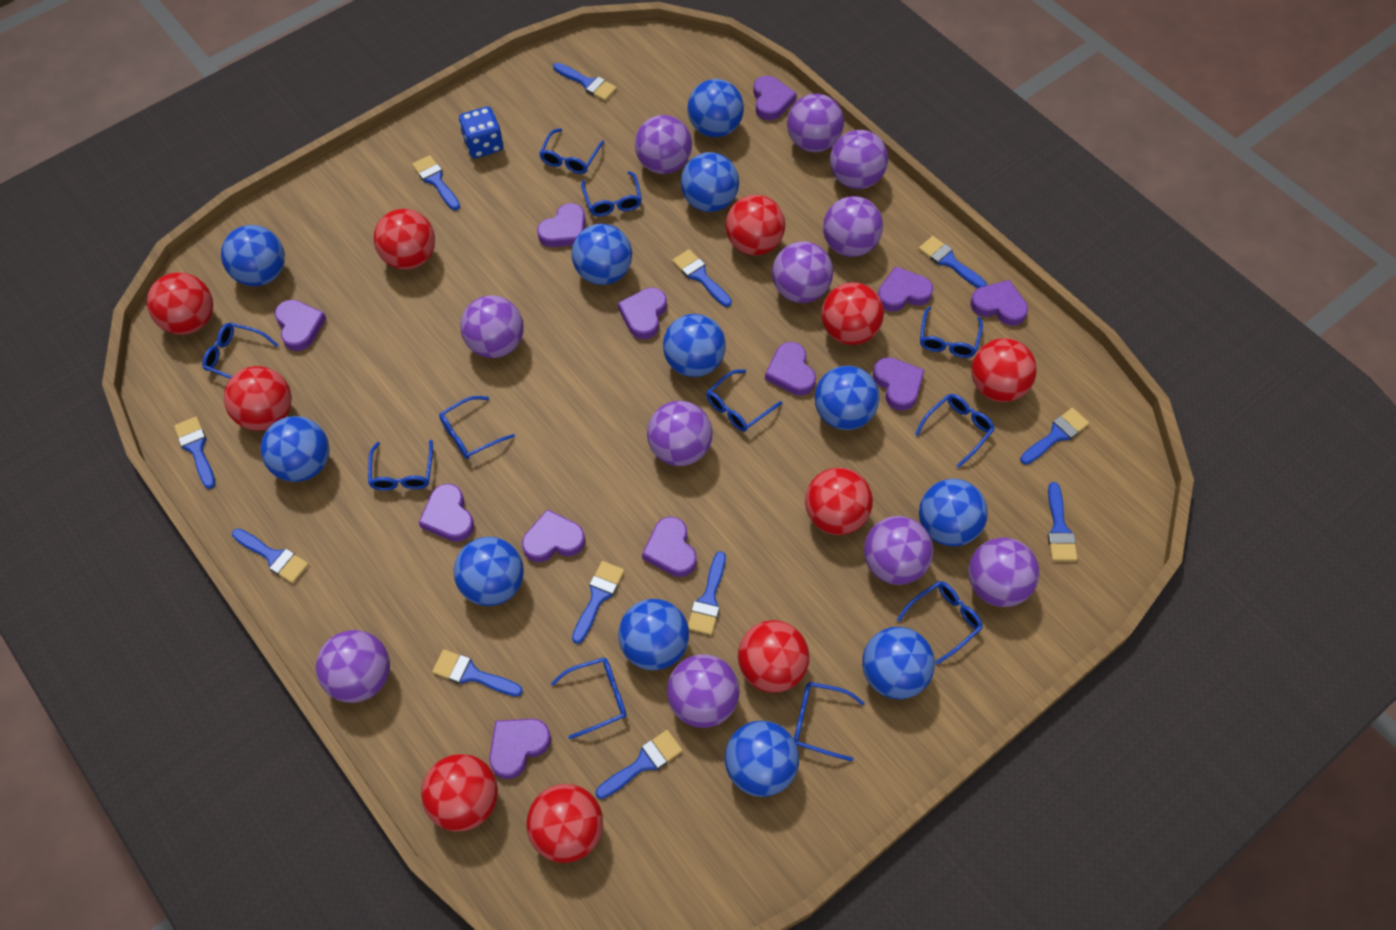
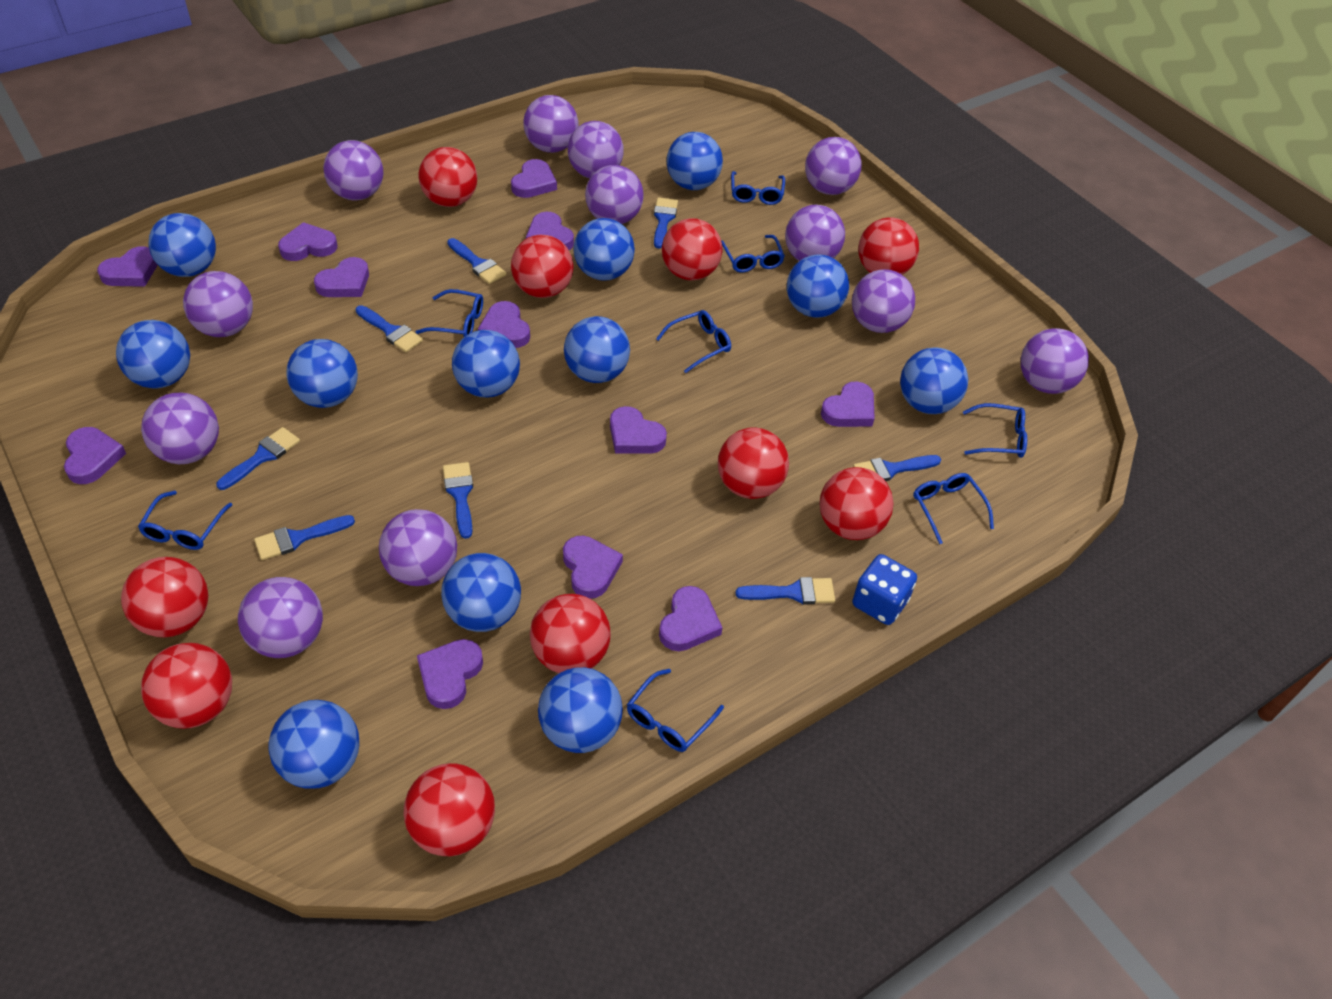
blue brush: 12 -> 8
blue glasses: 11 -> 8
purple ball: 11 -> 12

